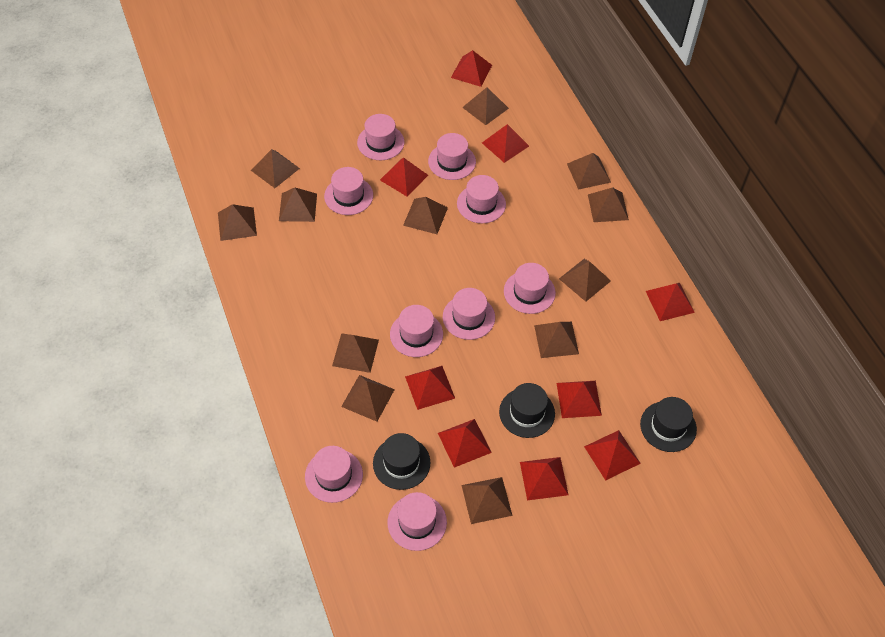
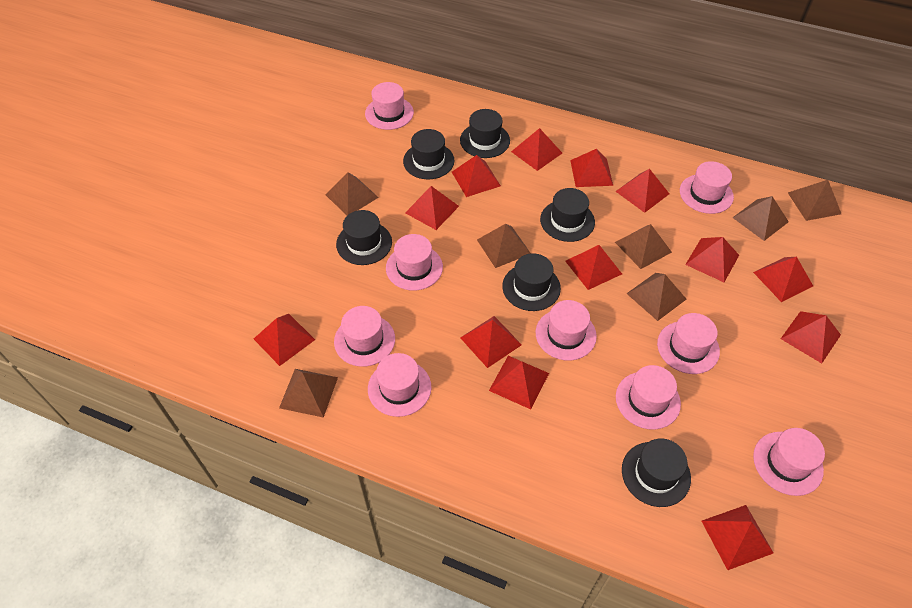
black hat: 3 -> 6
brown pyramid: 12 -> 7
red pyramid: 9 -> 13

